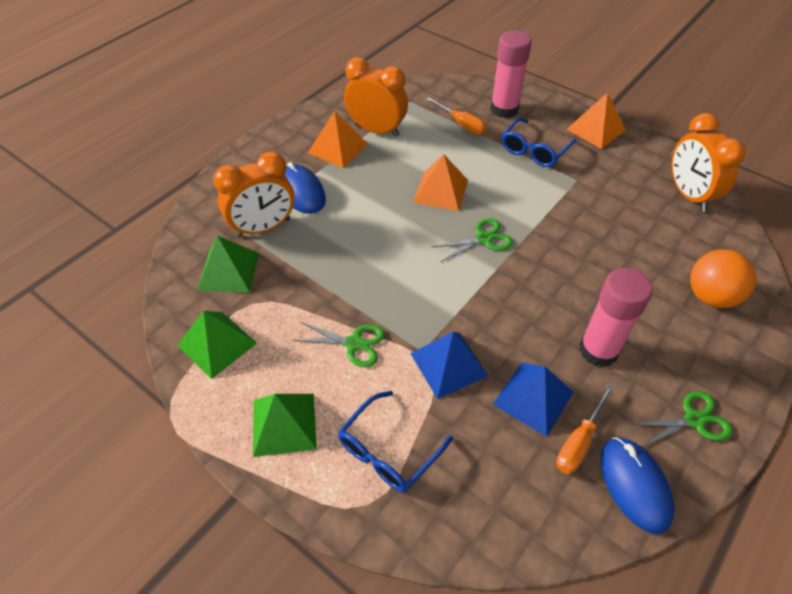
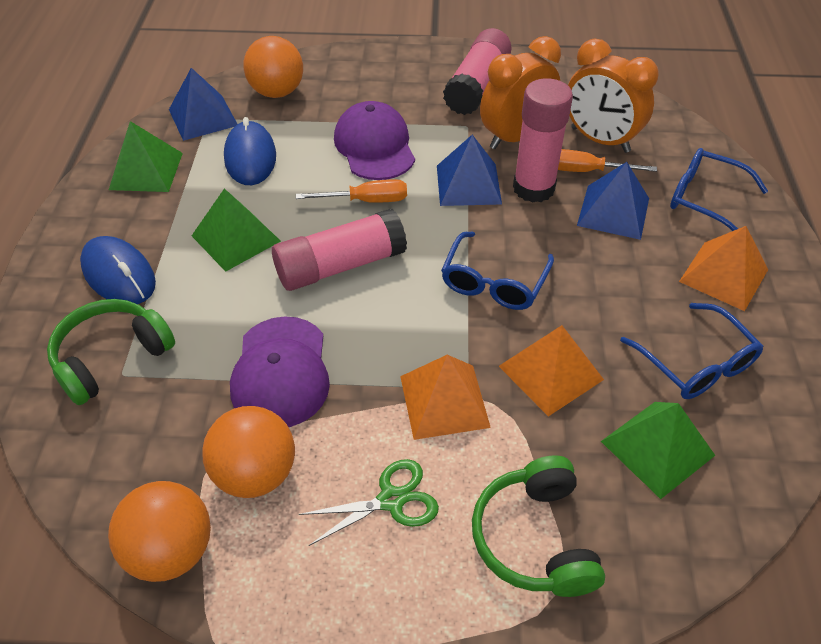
blue glasses: 2 -> 3
blue pyramid: 2 -> 3
green headphones: 0 -> 2
green scissors: 3 -> 1
orange ball: 1 -> 3
orange clock: 3 -> 2
pink glue stick: 2 -> 3
purple cap: 0 -> 2

